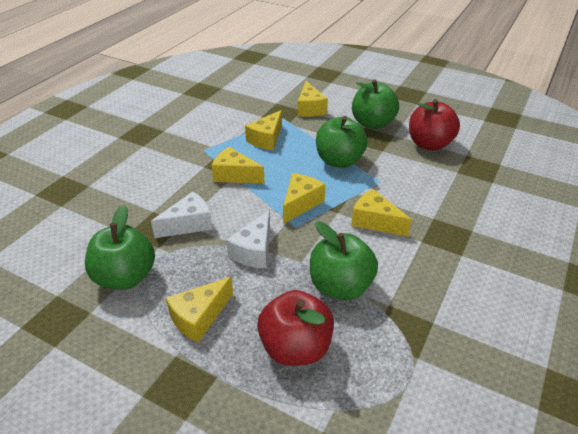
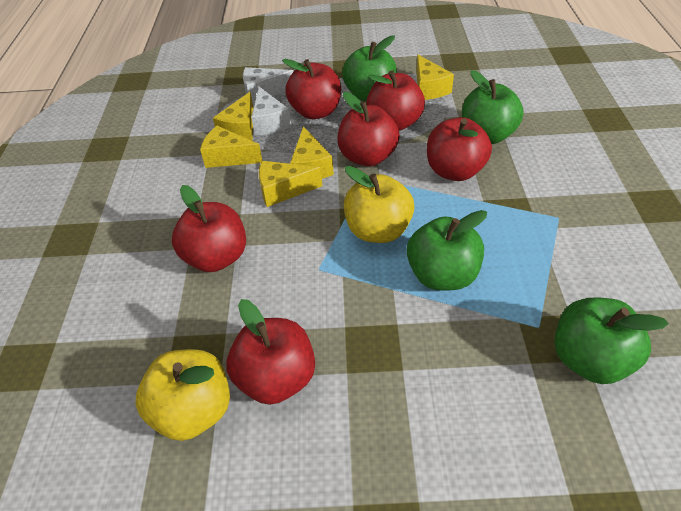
red apple: 2 -> 6
yellow apple: 0 -> 2
yellow cheese: 6 -> 5

